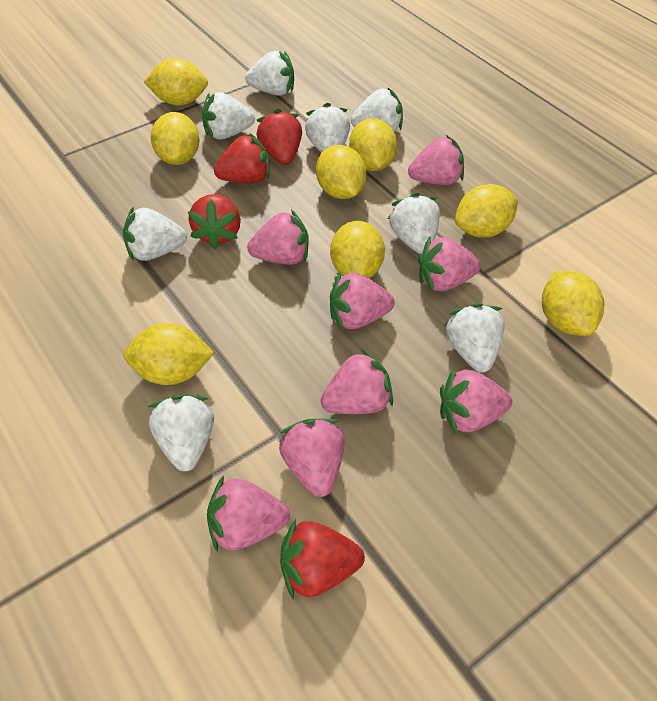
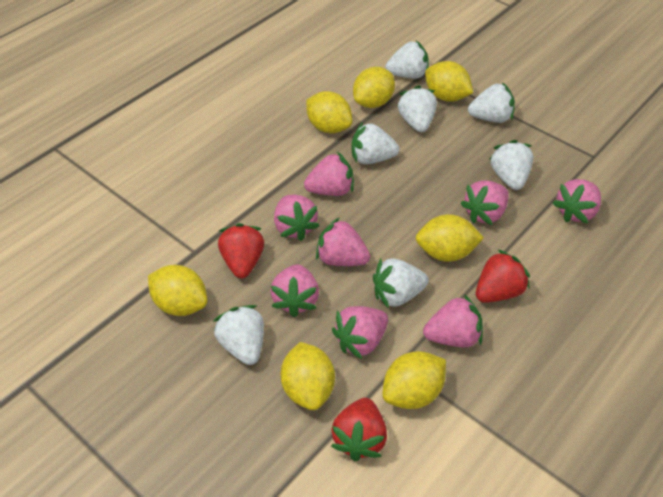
red strawberry: 4 -> 3
white strawberry: 8 -> 7
yellow lemon: 8 -> 7

